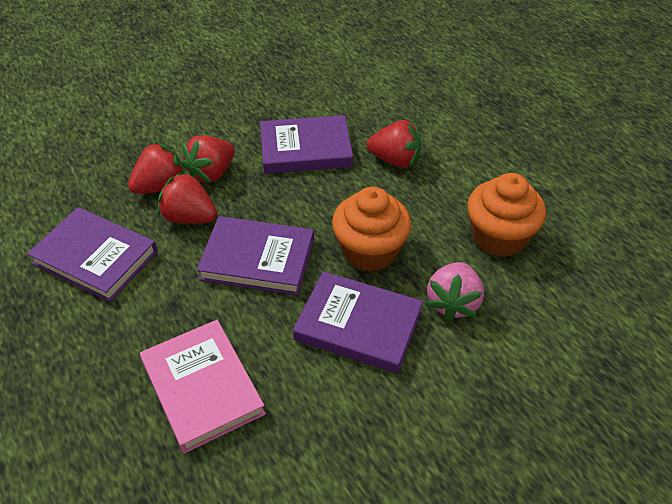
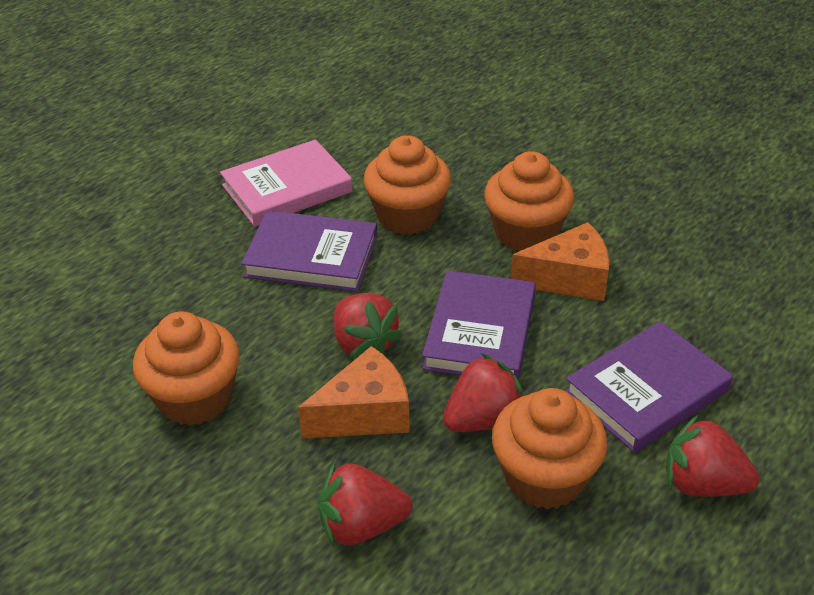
orange cheese: 0 -> 2
orange cupcake: 2 -> 4
pink strawberry: 1 -> 0
purple book: 4 -> 3

